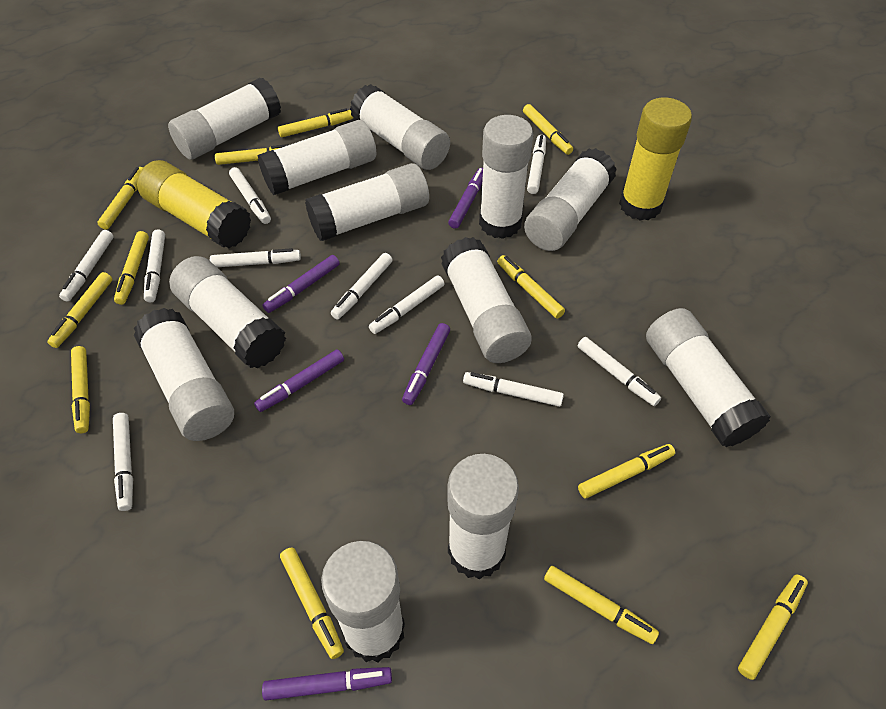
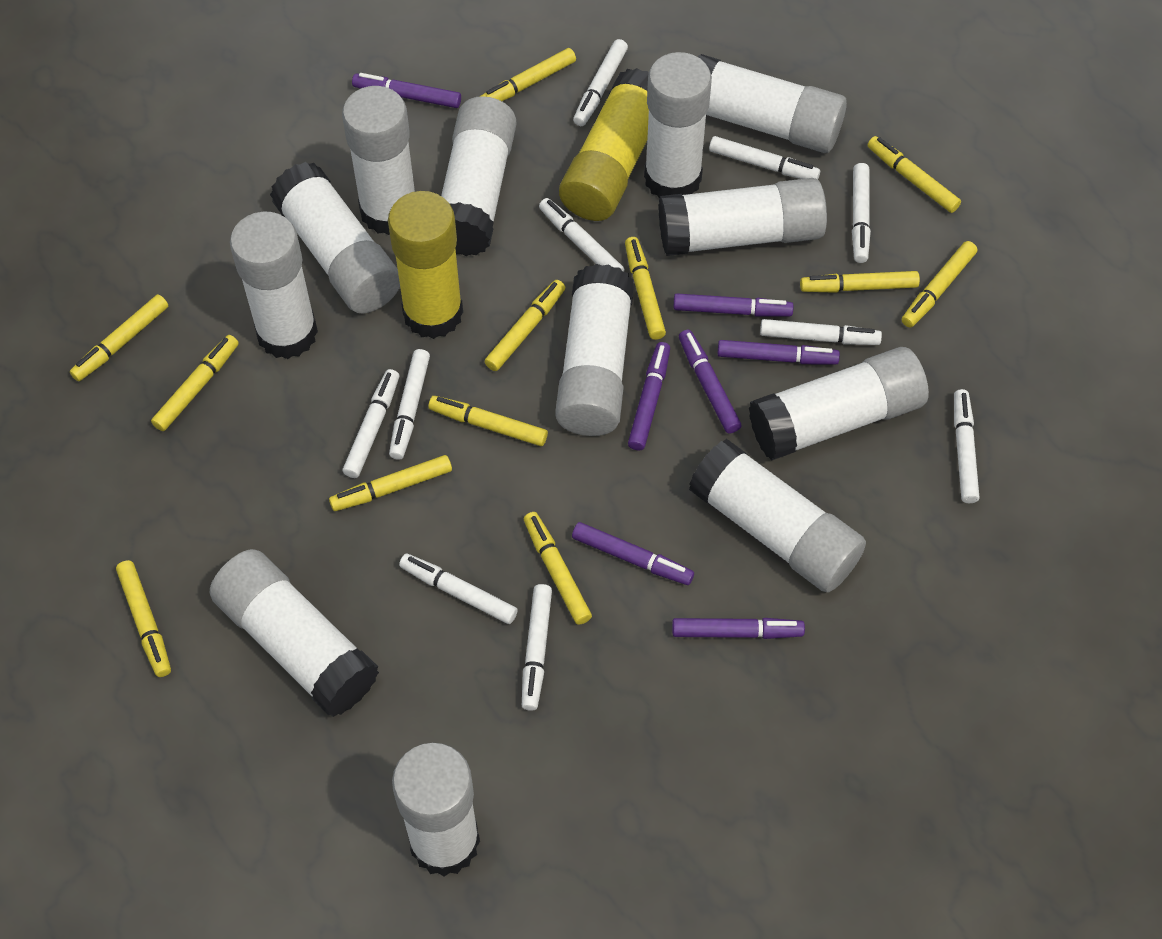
purple marker: 5 -> 7

